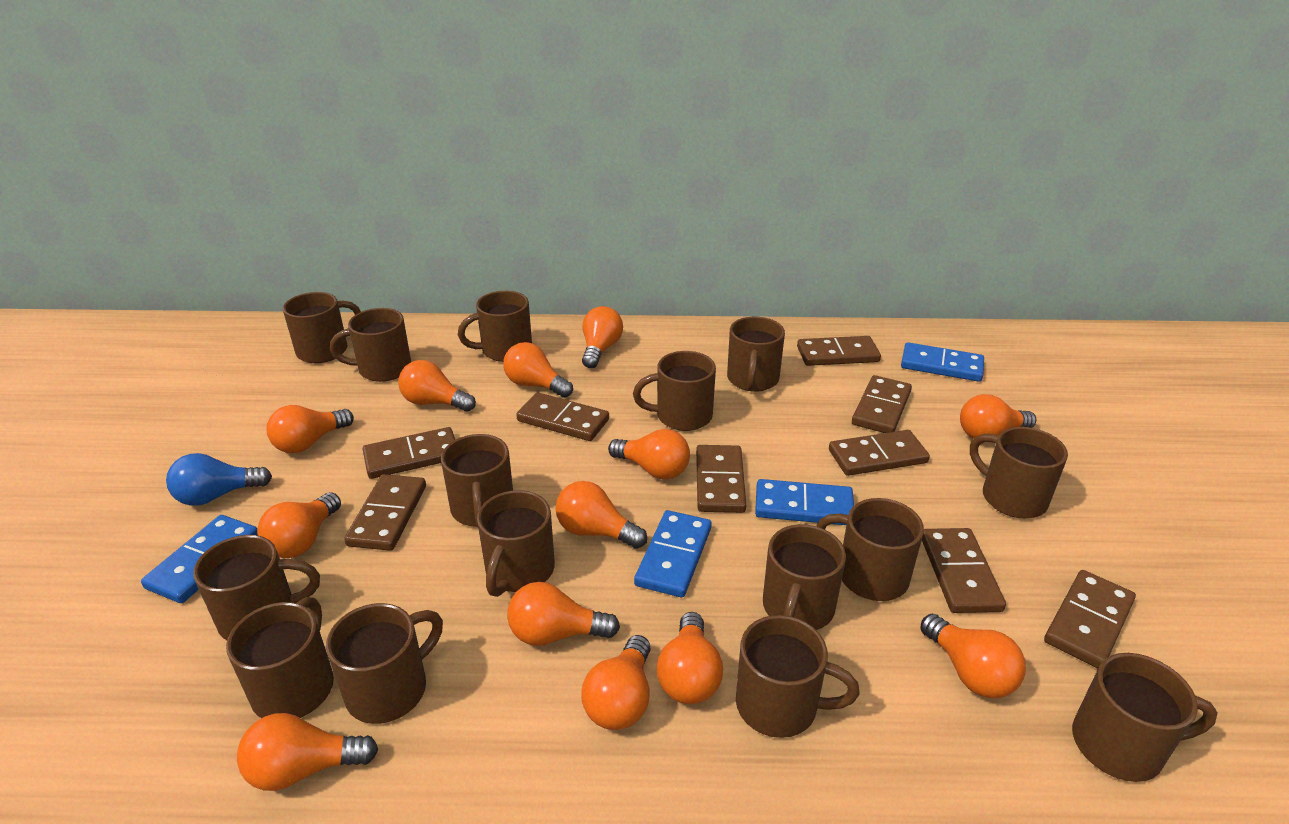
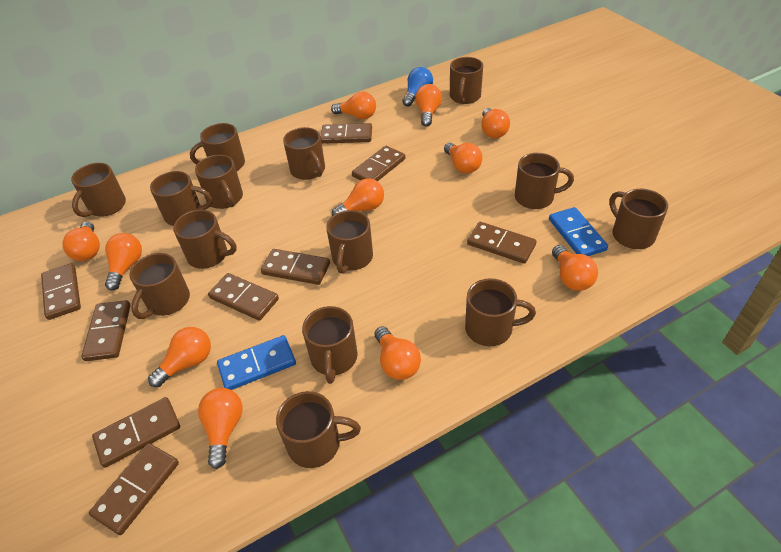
blue domino: 4 -> 2
brown mug: 15 -> 14
orange light bulb: 13 -> 11

